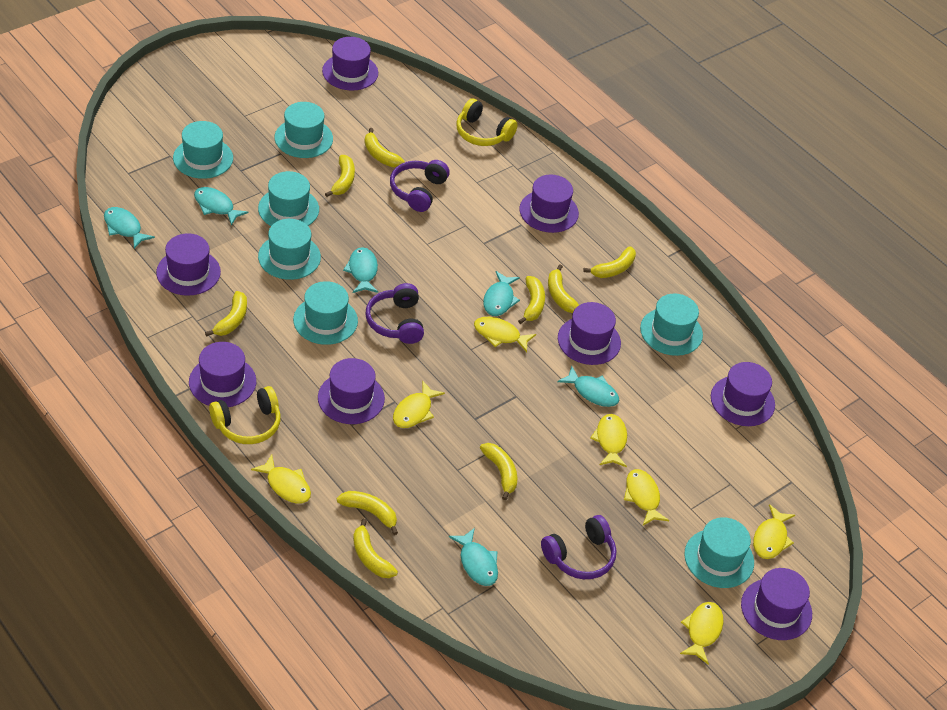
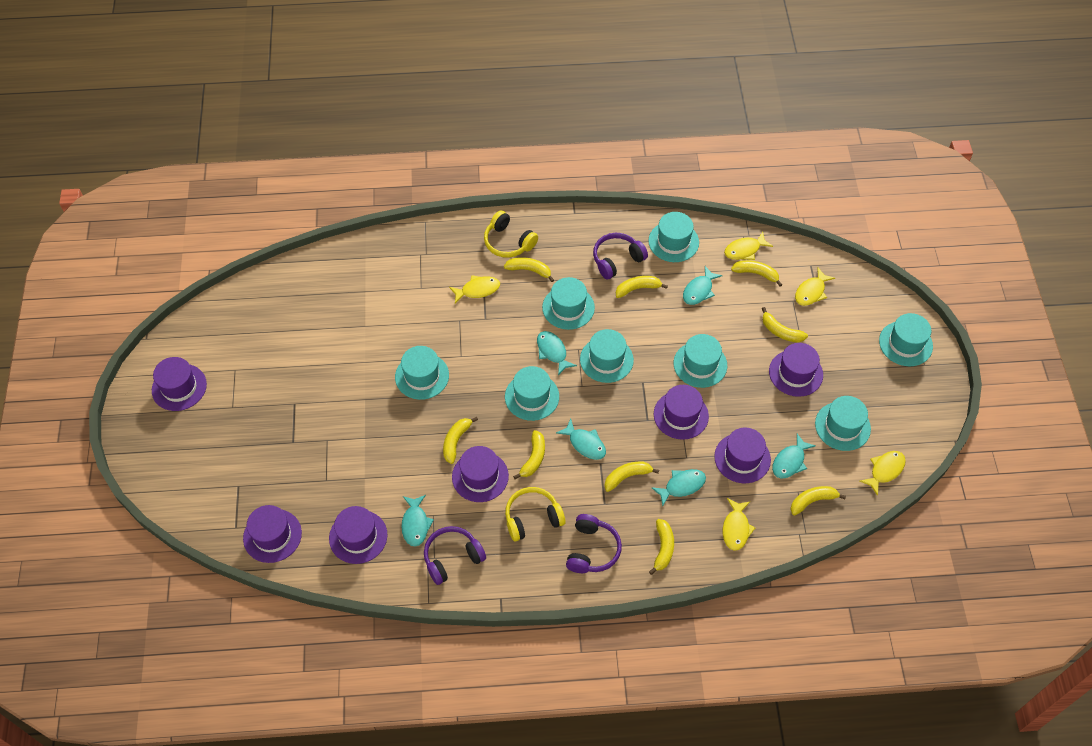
purple hat: 8 -> 7
turquoise hat: 7 -> 8
yellow fish: 7 -> 5

